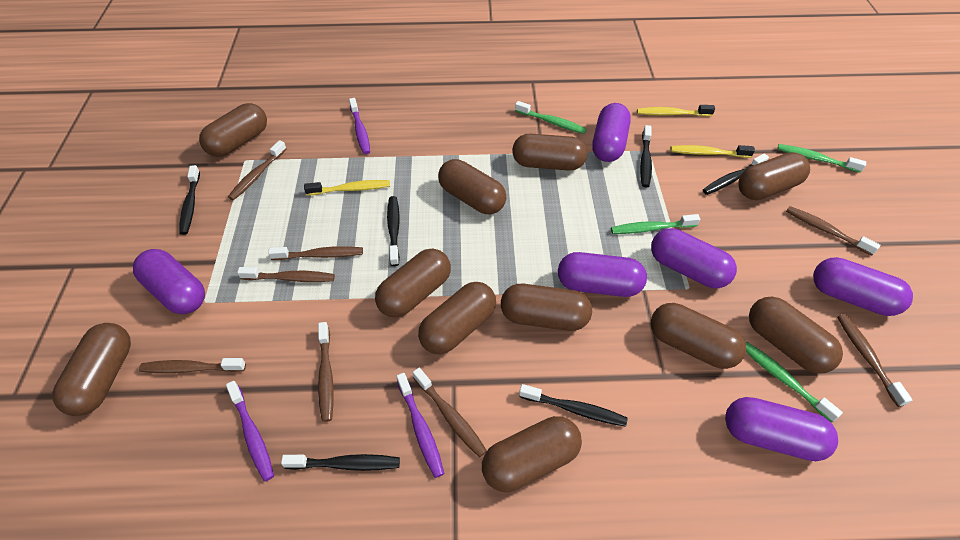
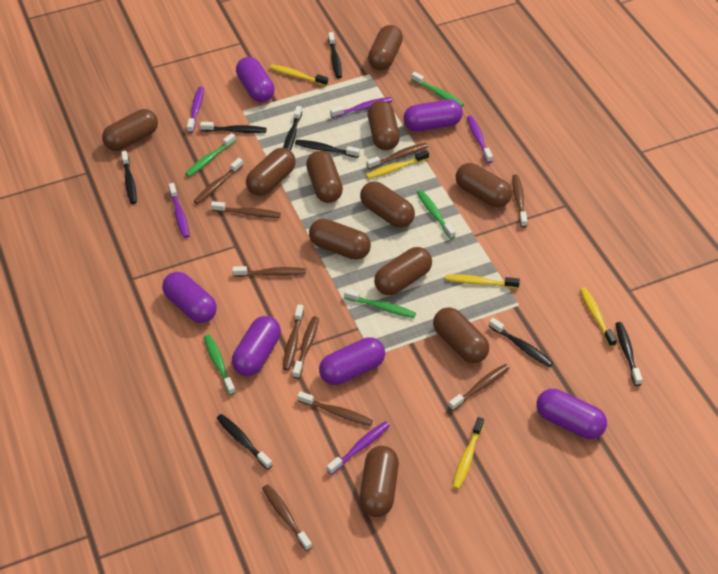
black toothbrush: 6 -> 8
brown toothbrush: 8 -> 10
green toothbrush: 4 -> 5
purple toothbrush: 3 -> 5
yellow toothbrush: 3 -> 5

